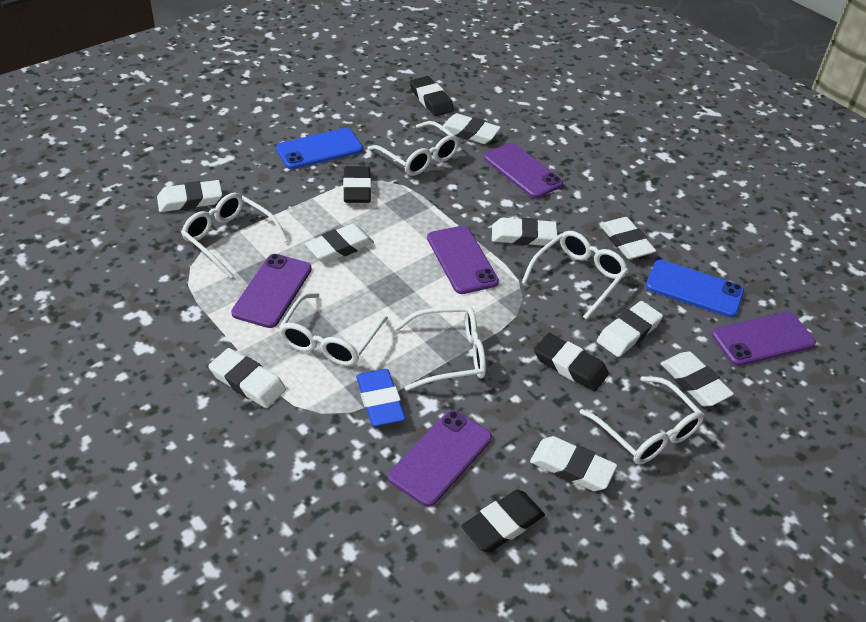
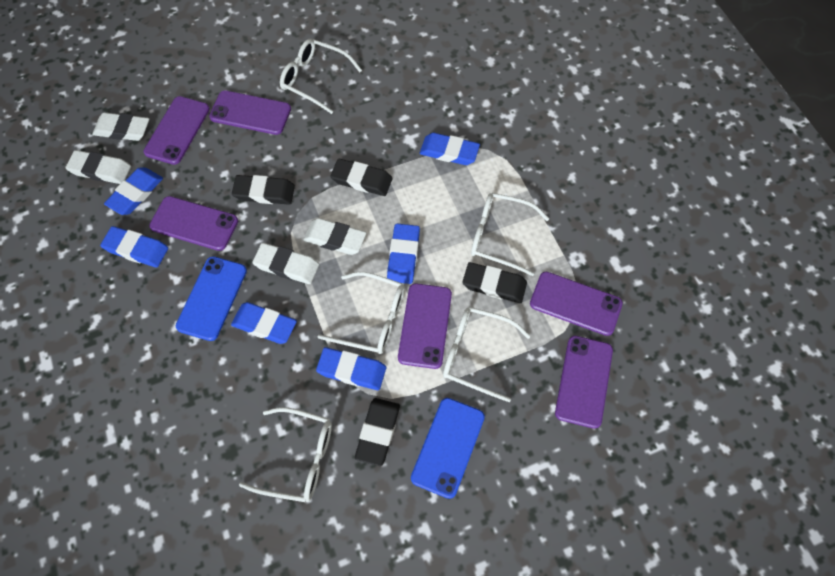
blue eraser: 1 -> 6
purple phone: 5 -> 6
white eraser: 9 -> 4
white glasses: 6 -> 5

